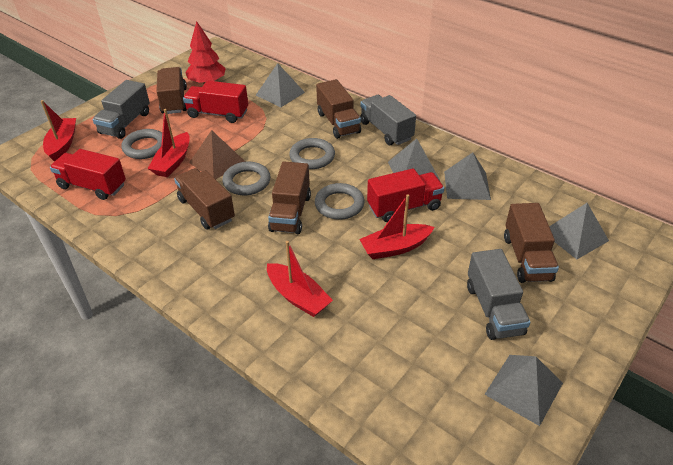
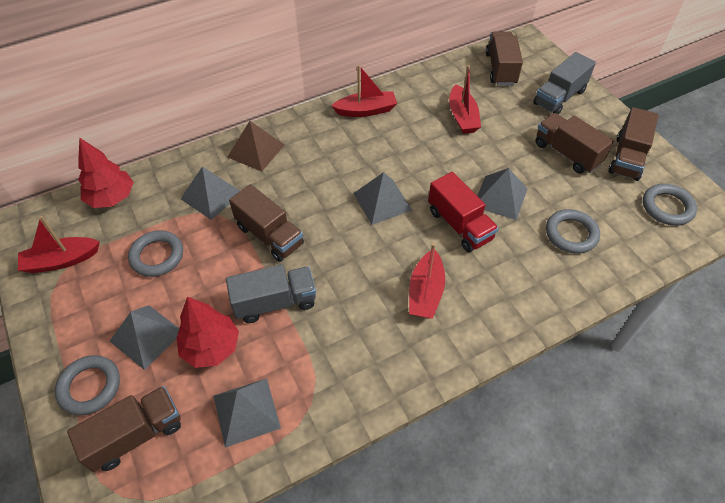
grey truck: 3 -> 2
red tree: 1 -> 2
red truck: 3 -> 1

